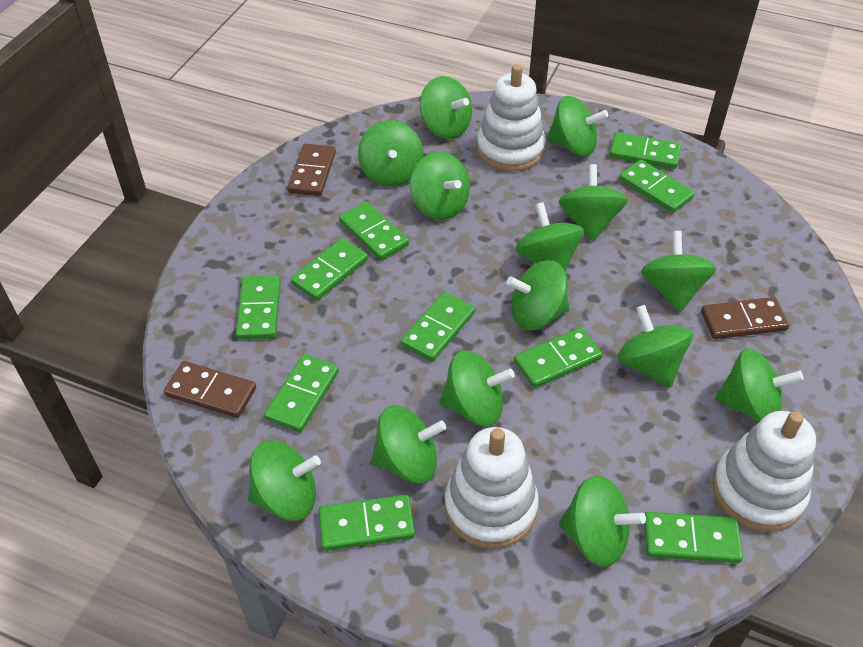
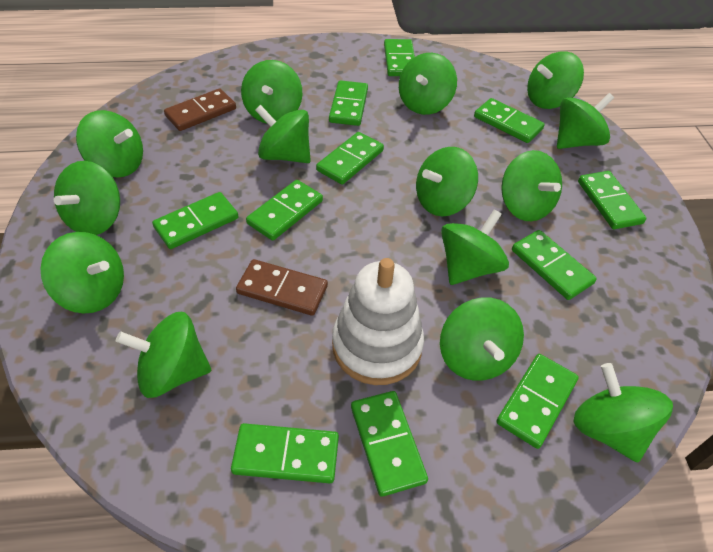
brown domino: 3 -> 2
green domino: 10 -> 11
white stacking toy: 3 -> 1

